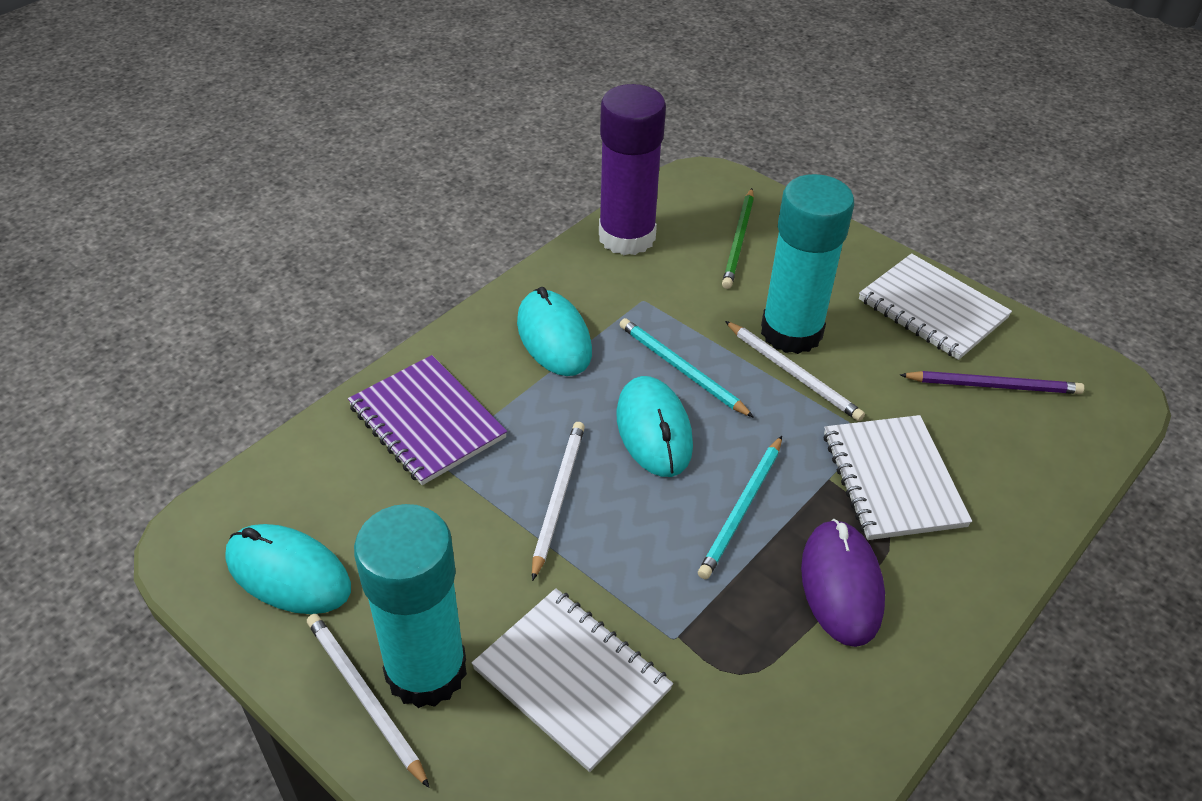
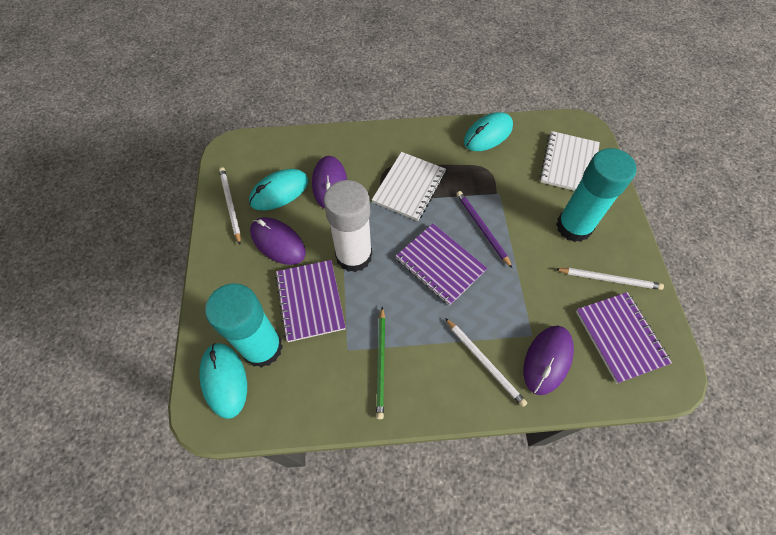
purple glue stick: 1 -> 0
purple mouse: 1 -> 3
purple notebook: 1 -> 3
turquoise pencil: 2 -> 0
white glue stick: 0 -> 1
white notebook: 3 -> 2

